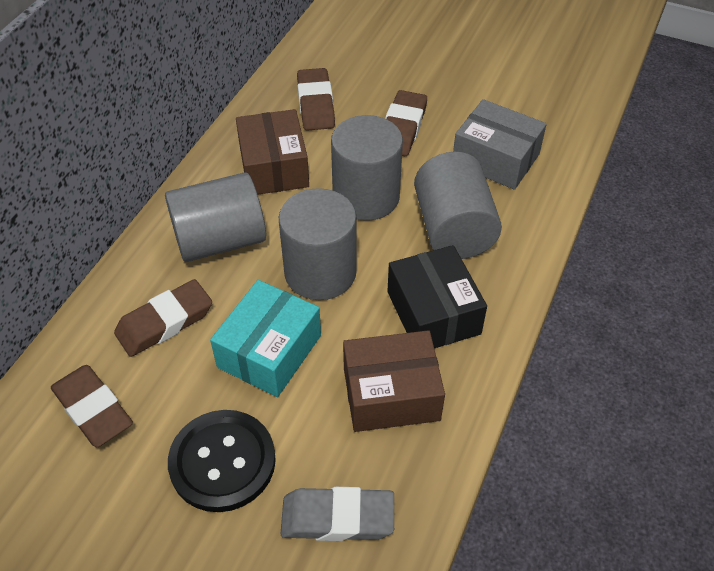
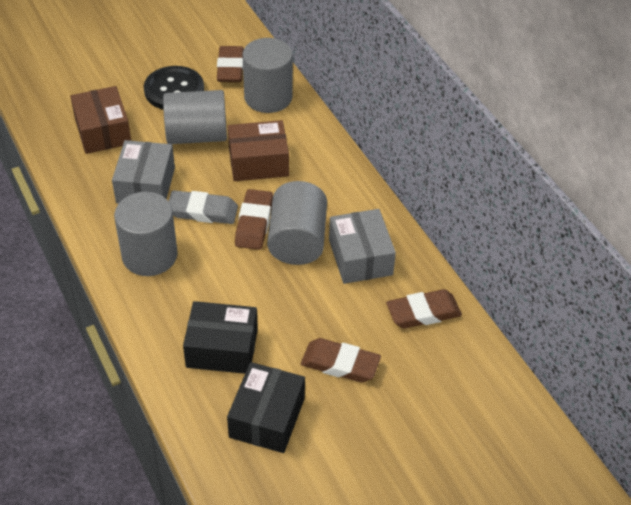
black box: 1 -> 2
grey box: 1 -> 2
turquoise box: 1 -> 0

